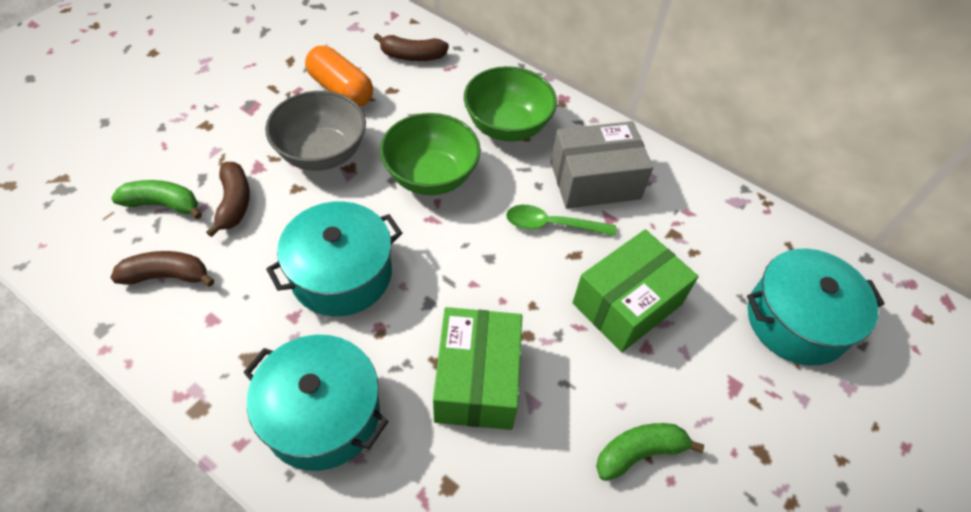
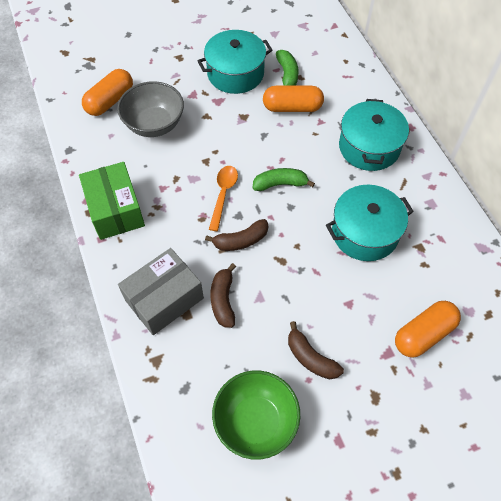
green bowl: 2 -> 1
green box: 2 -> 1
green spoon: 1 -> 0
orange capsule: 1 -> 3
orange spoon: 0 -> 1

